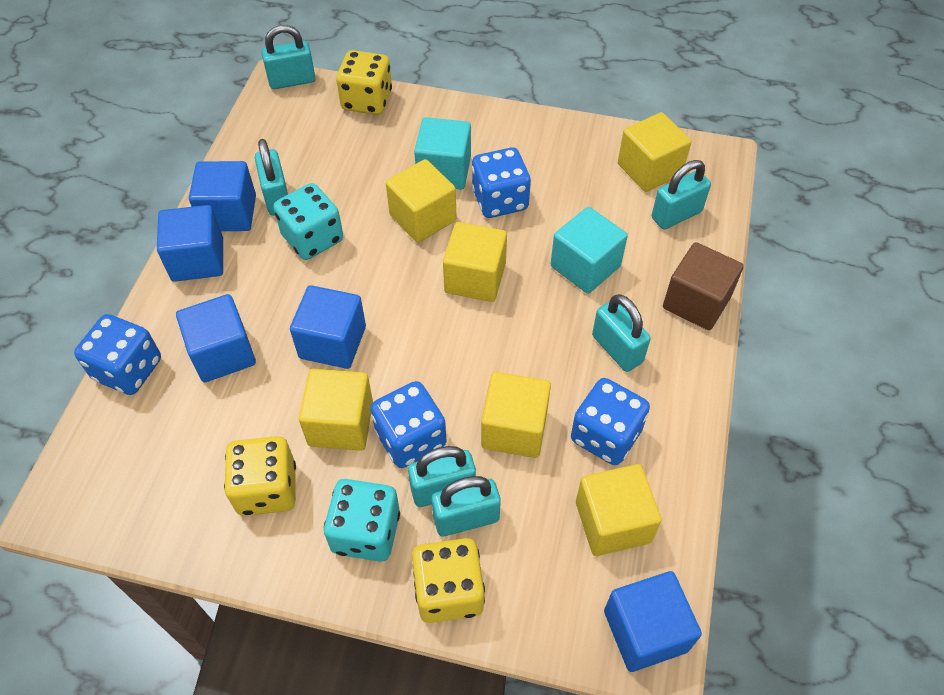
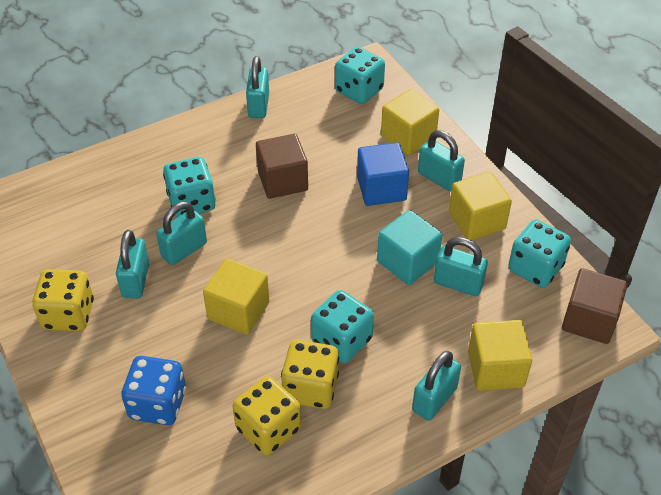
blue cube: 5 -> 1
blue dice: 4 -> 1
brown cube: 1 -> 2
turquoise cube: 2 -> 1
turquoise dice: 2 -> 4
yellow cube: 6 -> 4

